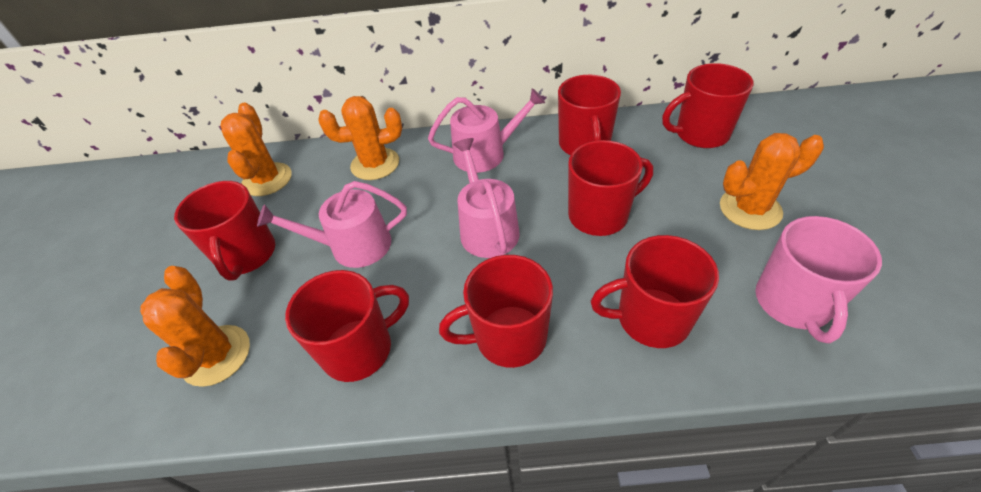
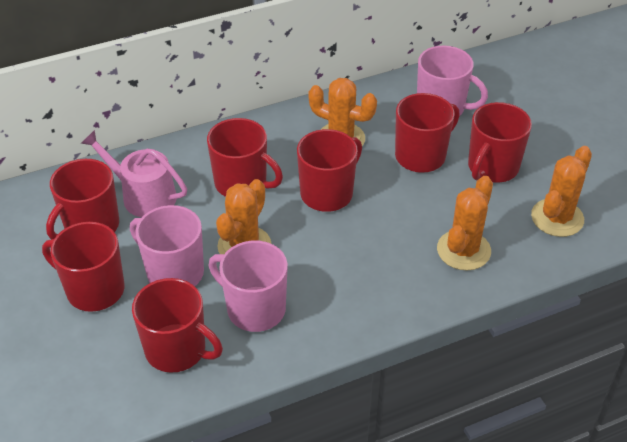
pink mug: 1 -> 3
pink watering can: 3 -> 1

